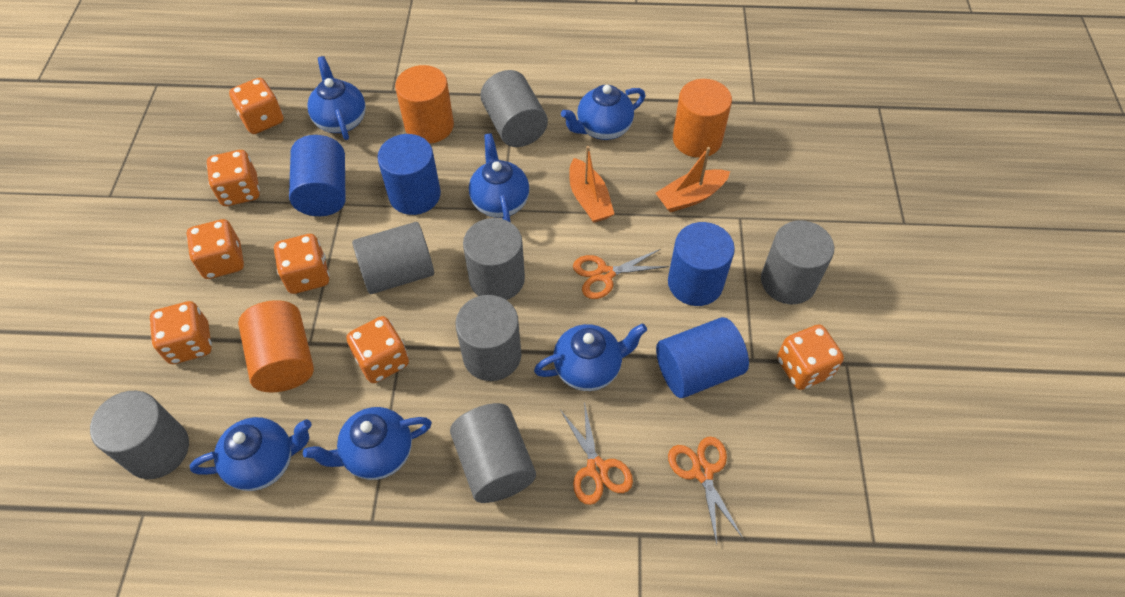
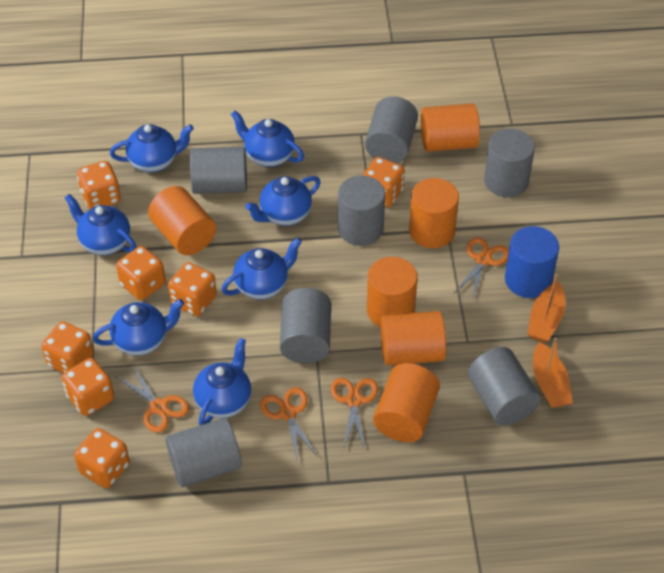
blue cylinder: 4 -> 1
blue teapot: 6 -> 7
orange cylinder: 3 -> 6
orange scissors: 3 -> 4

